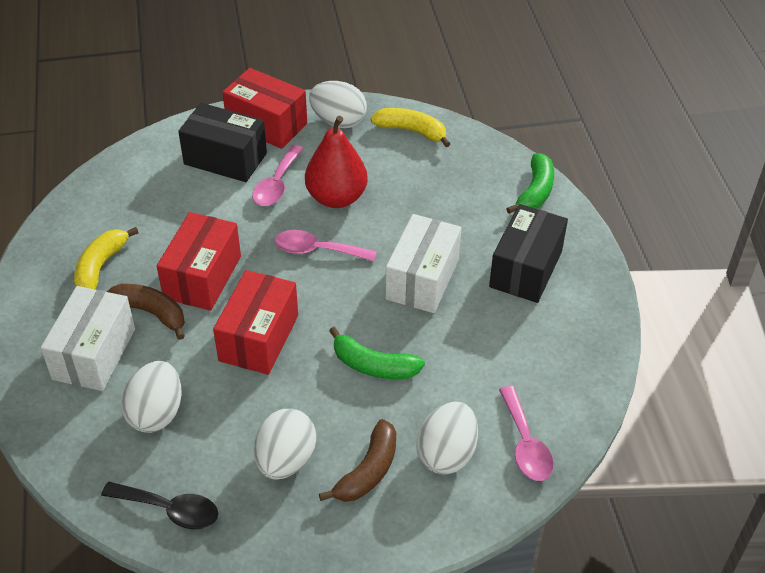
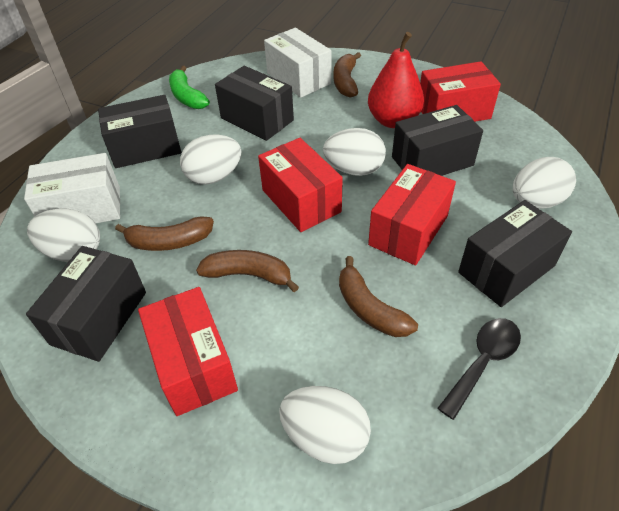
black box: 2 -> 5
brown banana: 2 -> 4
green banana: 2 -> 1
pink spoon: 3 -> 0
red box: 3 -> 4
white egg: 4 -> 5
yellow banana: 2 -> 0

